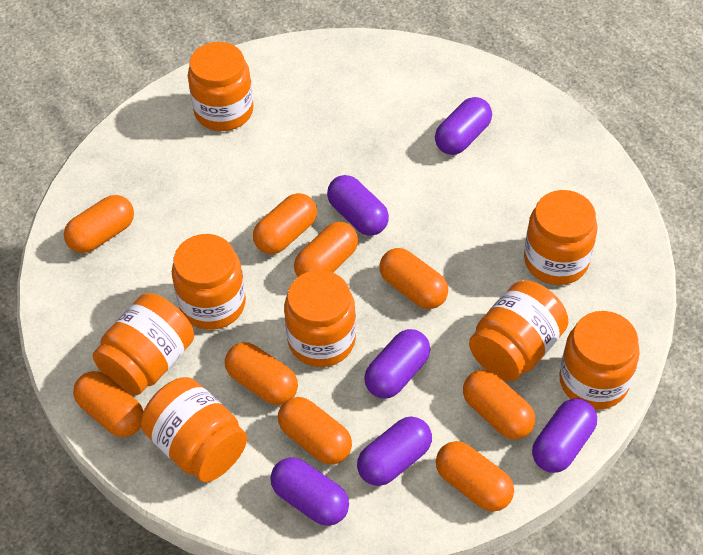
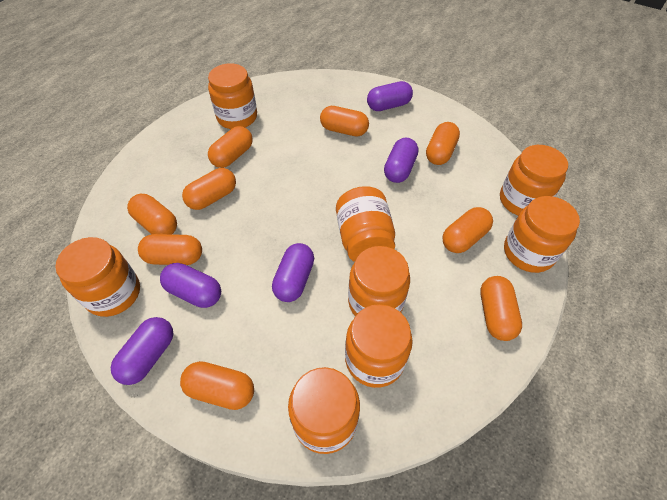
purple capsule: 6 -> 5

